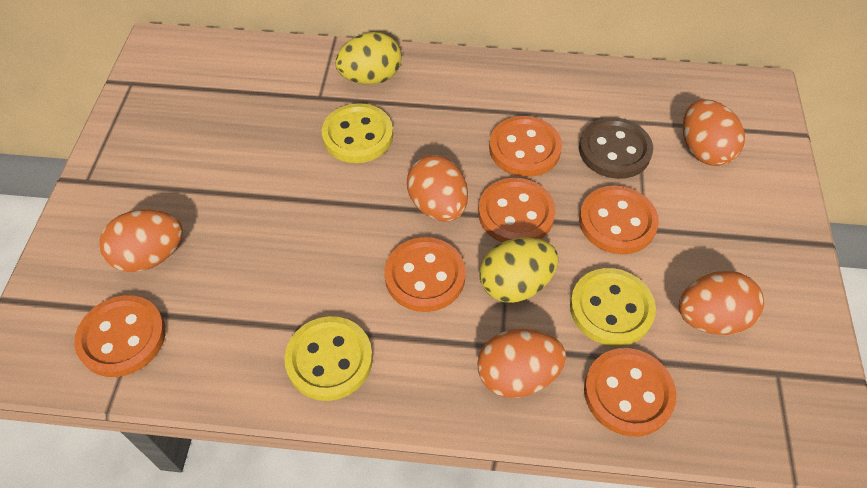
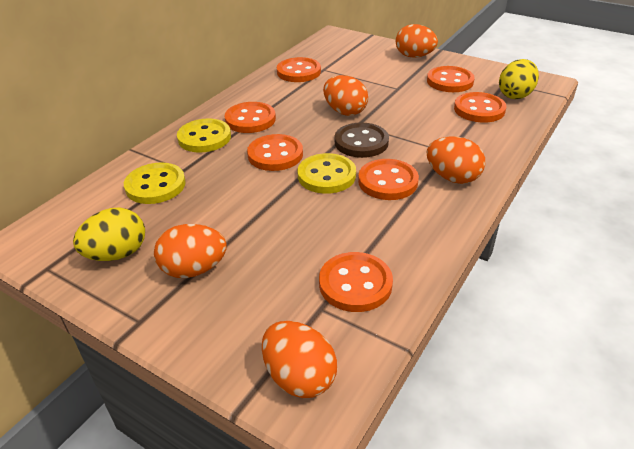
orange button: 6 -> 7

